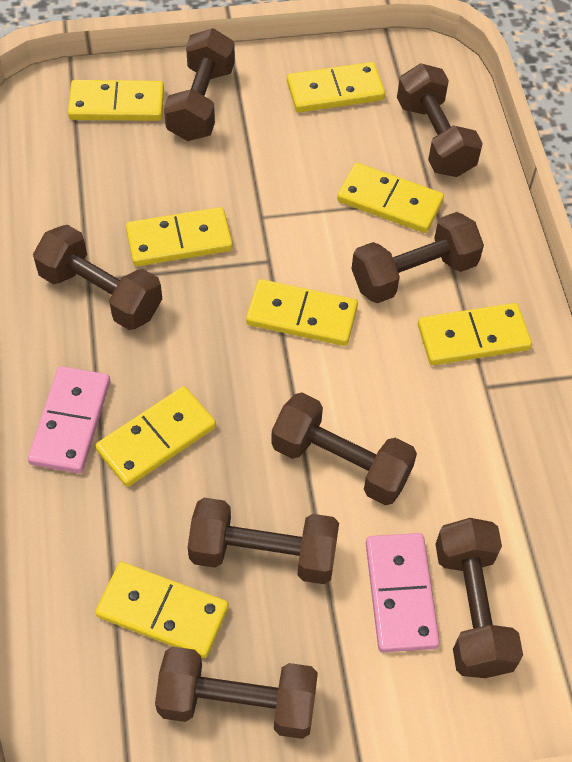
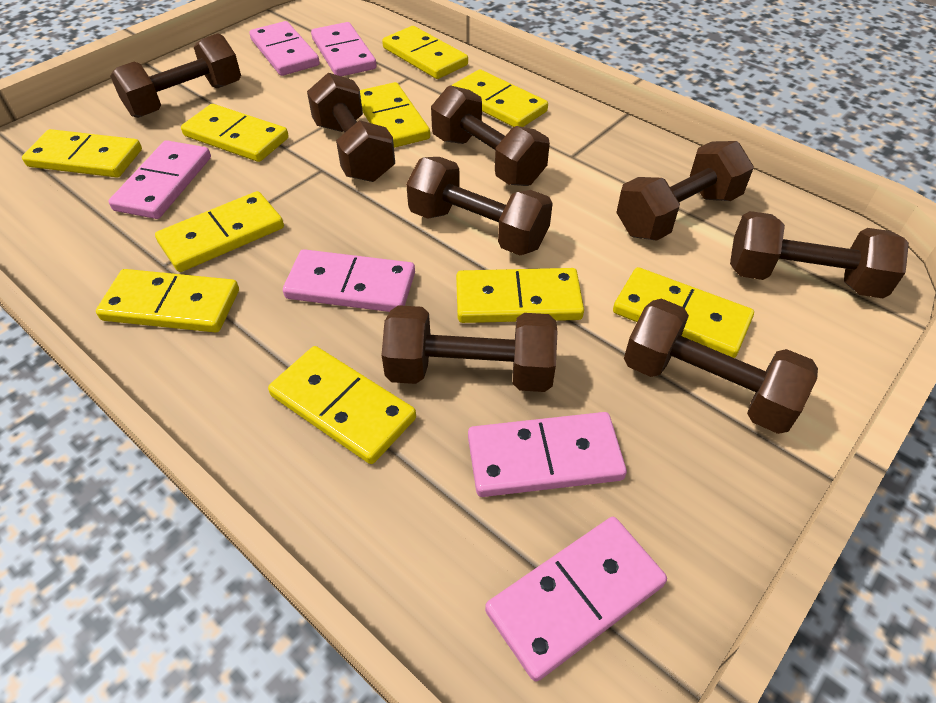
pink domino: 2 -> 6
yellow domino: 8 -> 10

